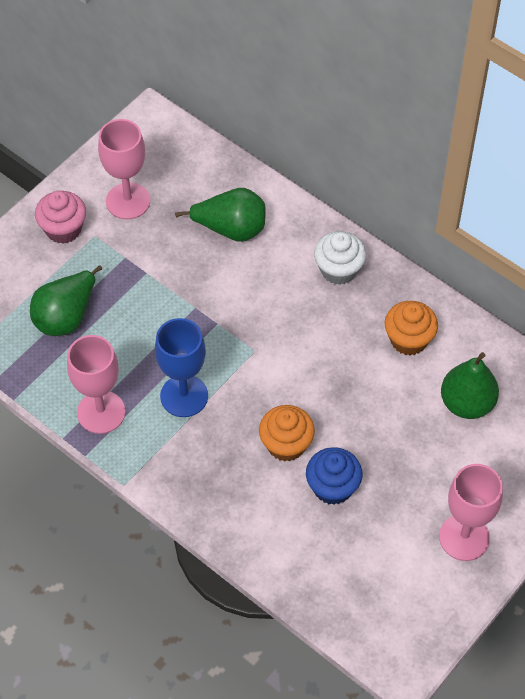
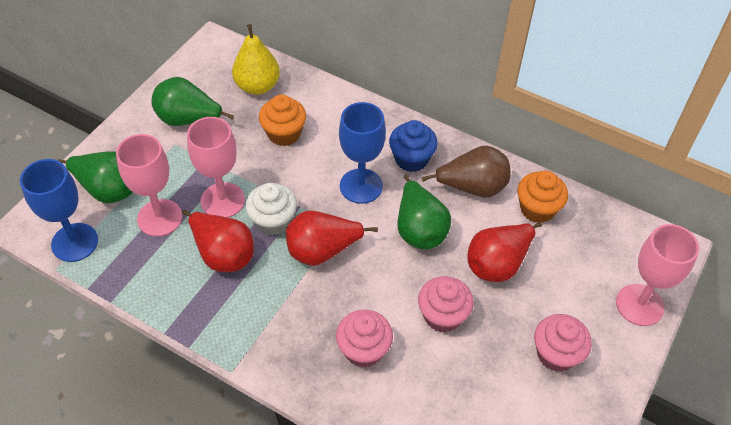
blue goblet: 1 -> 2
brown pear: 0 -> 1
pink cupcake: 1 -> 3
red pear: 0 -> 3
yellow pear: 0 -> 1

